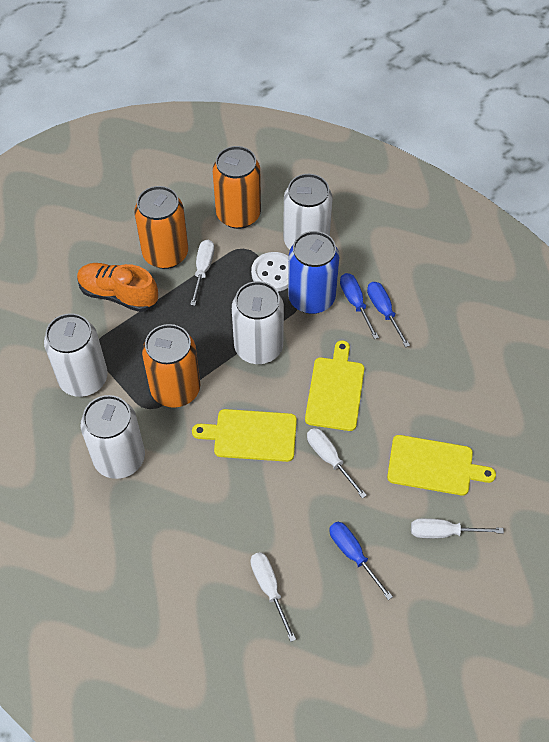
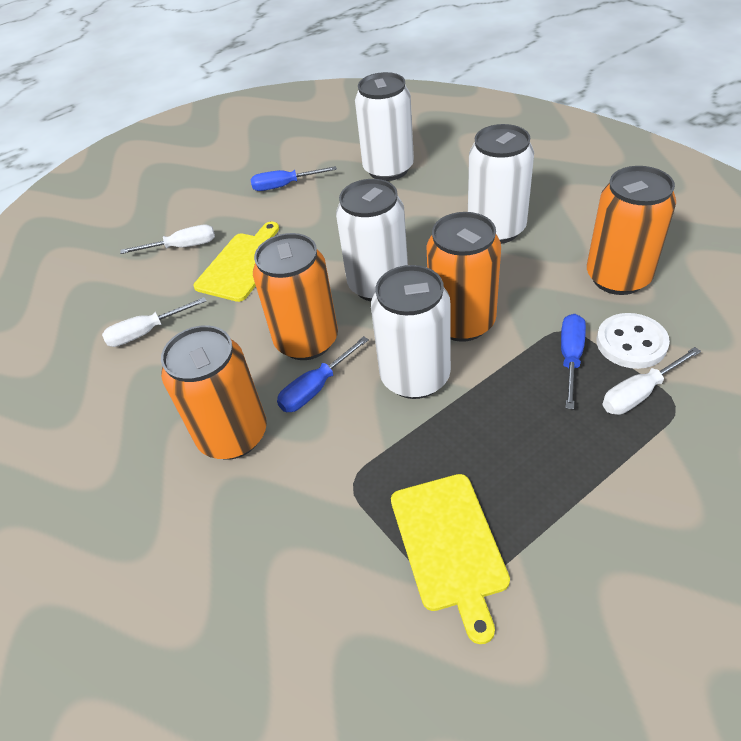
blue can: 1 -> 0
orange can: 3 -> 4
orange shoe: 1 -> 0
white screwdriver: 4 -> 3
yellow cutting board: 3 -> 2

